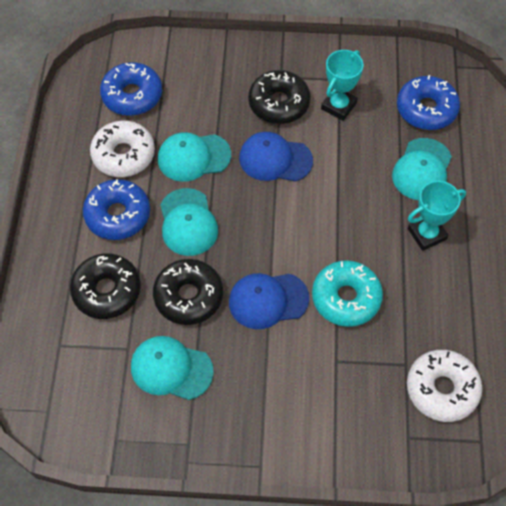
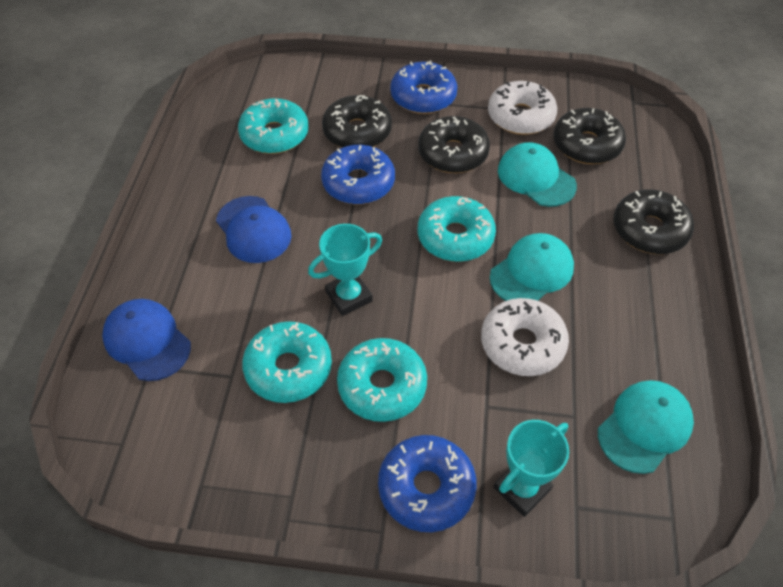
black donut: 3 -> 4
turquoise cap: 4 -> 3
turquoise donut: 1 -> 4

